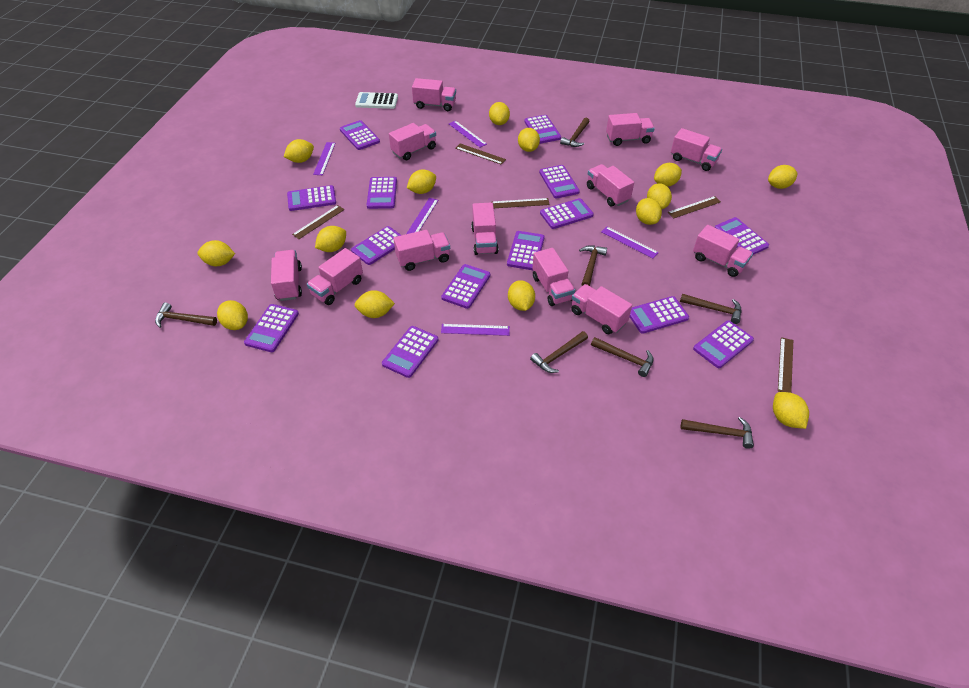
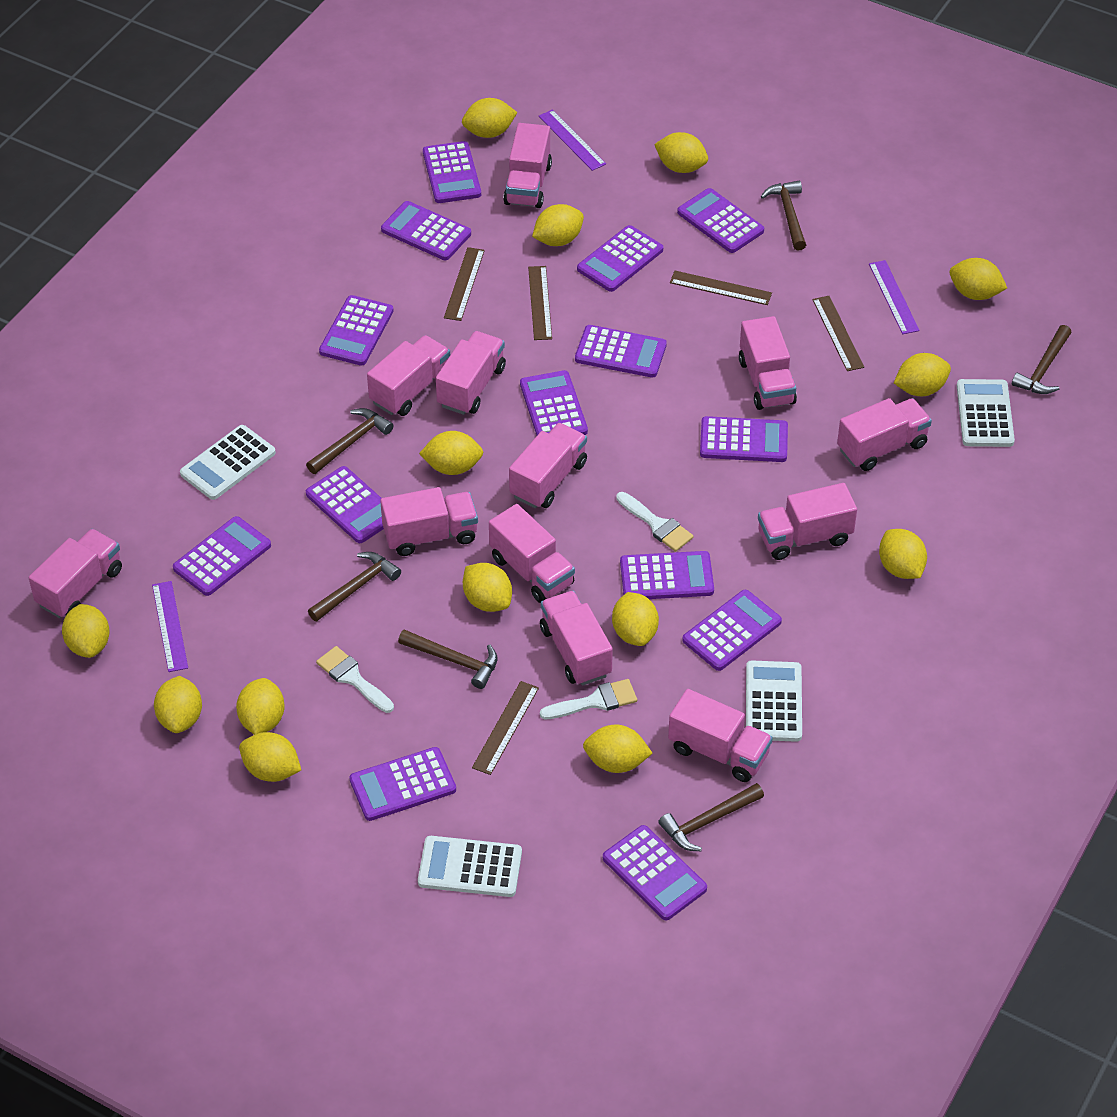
brown hammer: 7 -> 6
purple ruler: 5 -> 3
white brush: 0 -> 3
white calculator: 1 -> 4

